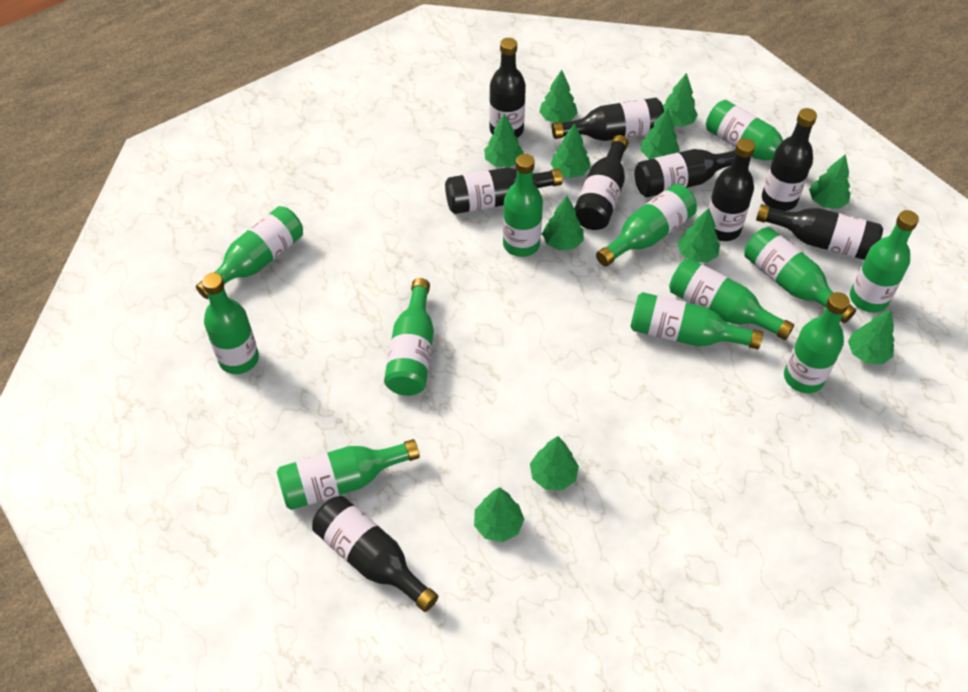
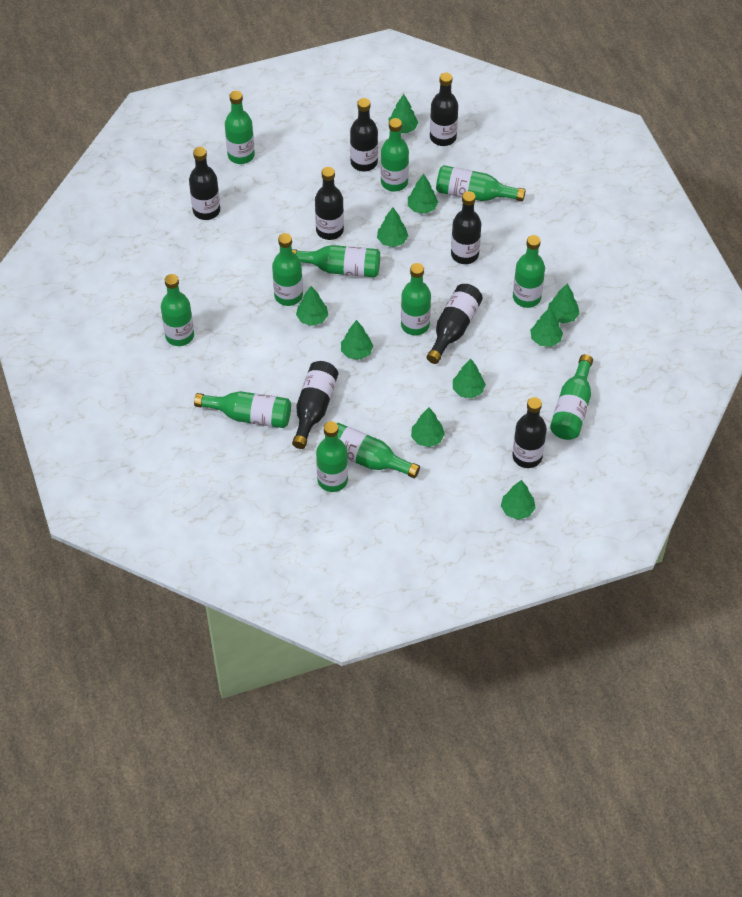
black bottle: 9 -> 8
green tree: 11 -> 10

